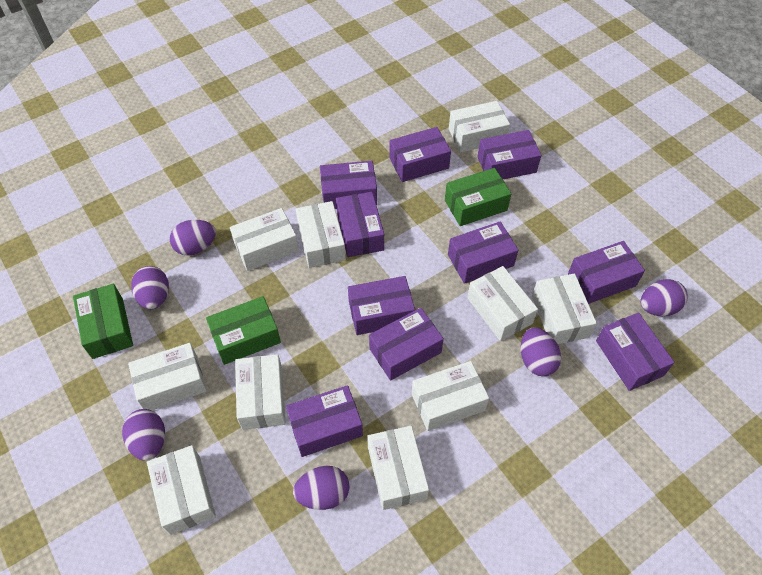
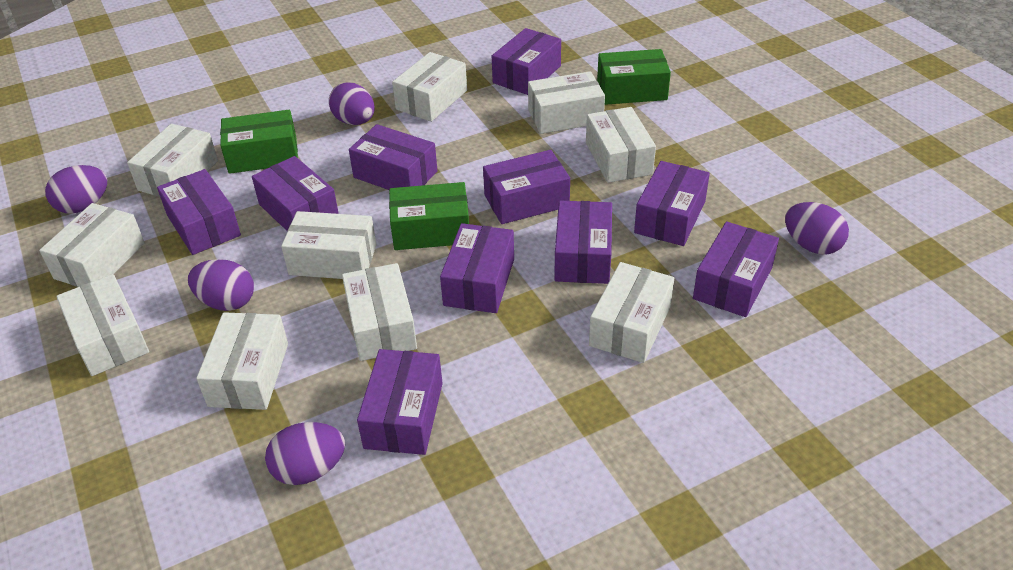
purple egg: 6 -> 5

